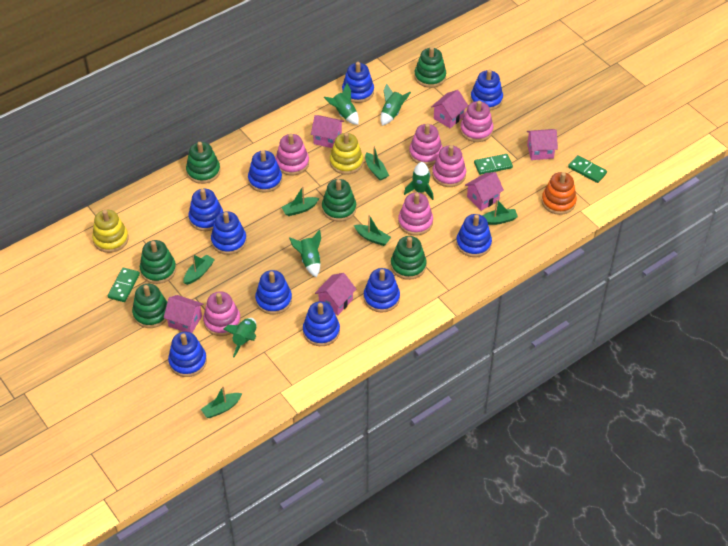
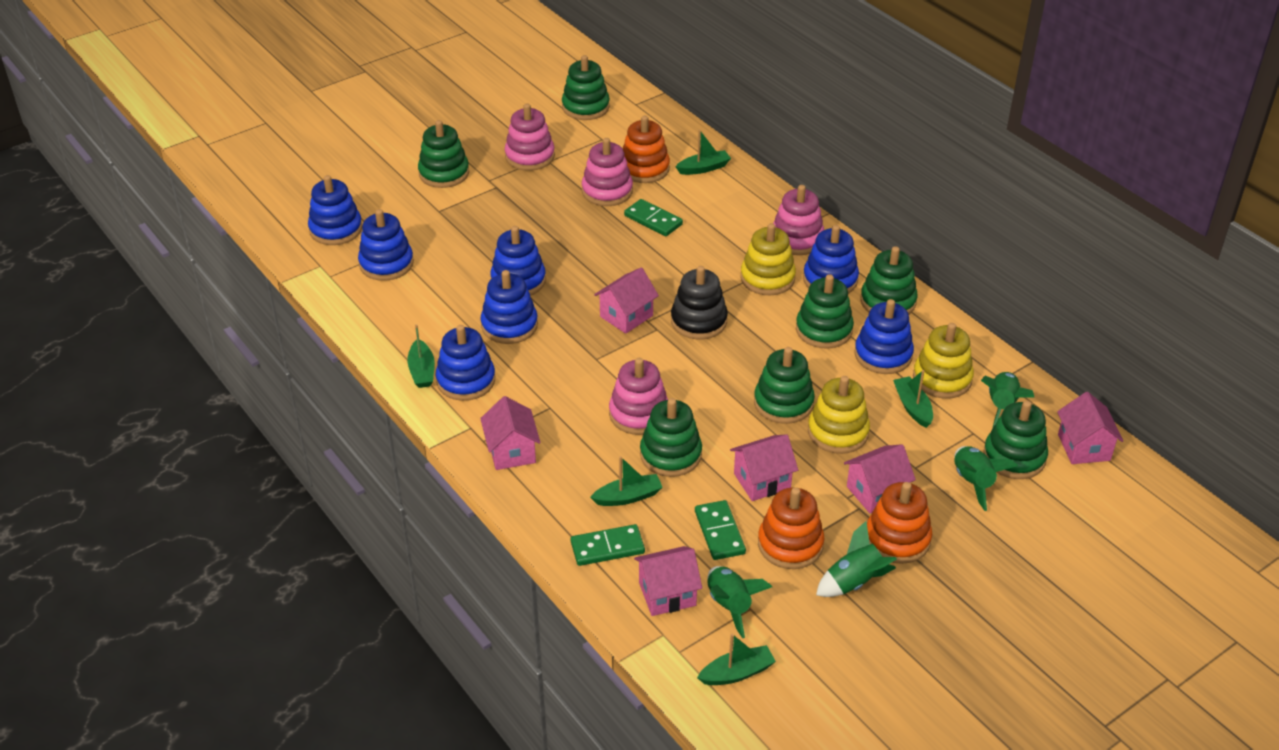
black stacking toy: 0 -> 1
blue stacking toy: 10 -> 7
green boat: 6 -> 5
green rocket: 5 -> 4
green stacking toy: 6 -> 7
orange stacking toy: 1 -> 3
pink stacking toy: 6 -> 4
yellow stacking toy: 2 -> 3

